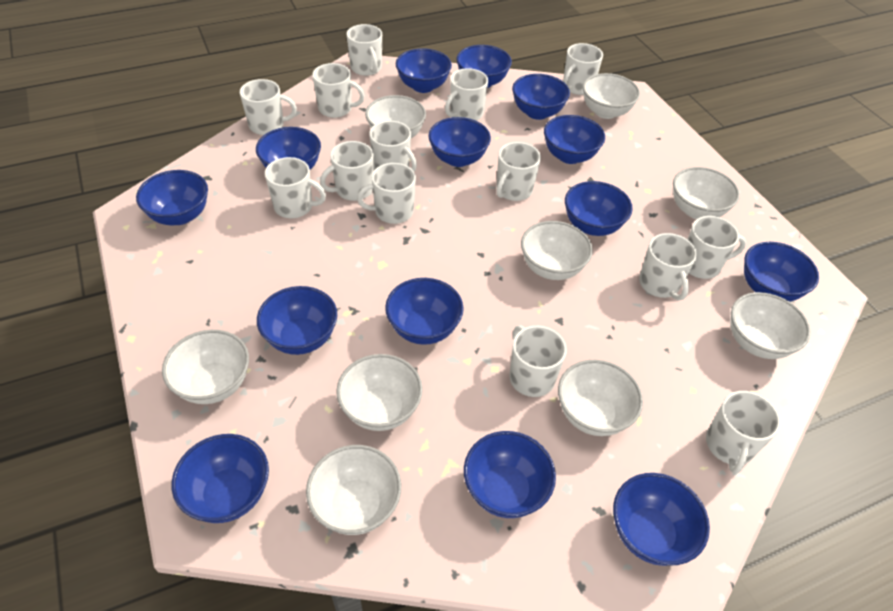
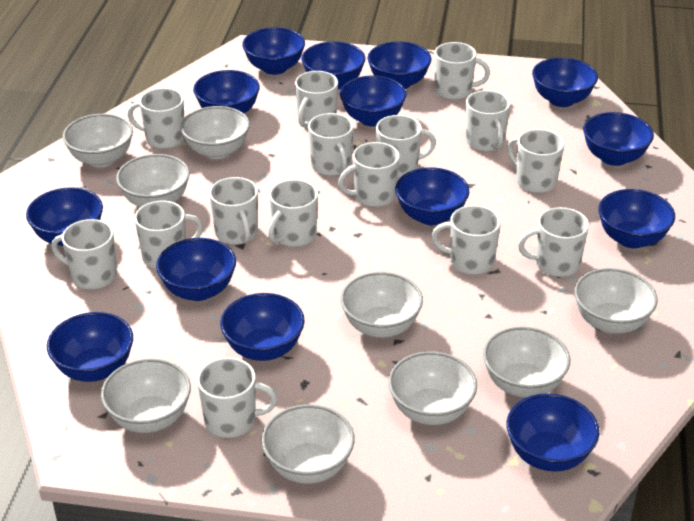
white mug: 14 -> 15

